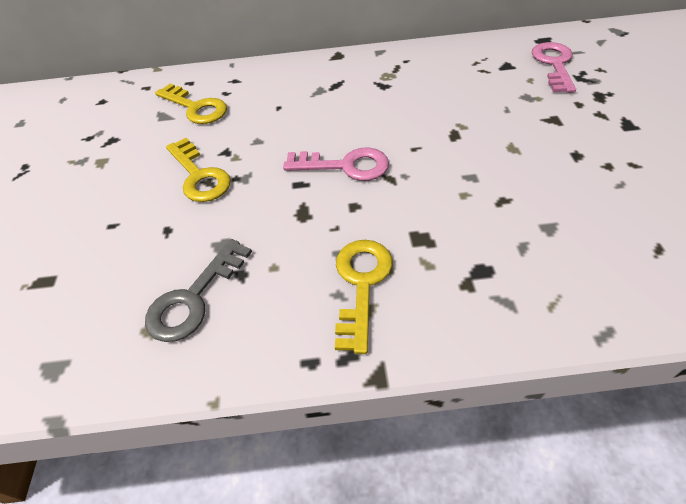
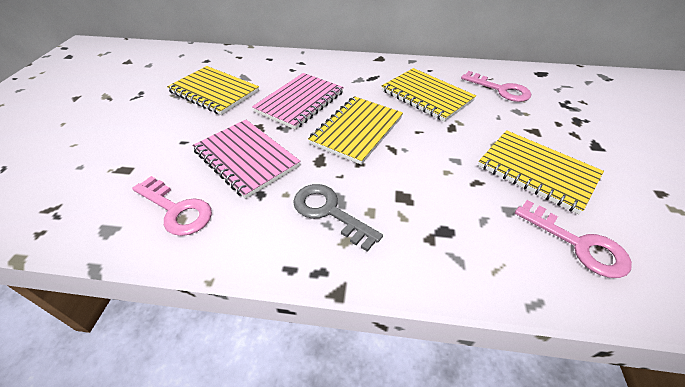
pink key: 2 -> 3
pink notebook: 0 -> 2
yellow key: 3 -> 0
yellow notebook: 0 -> 4

